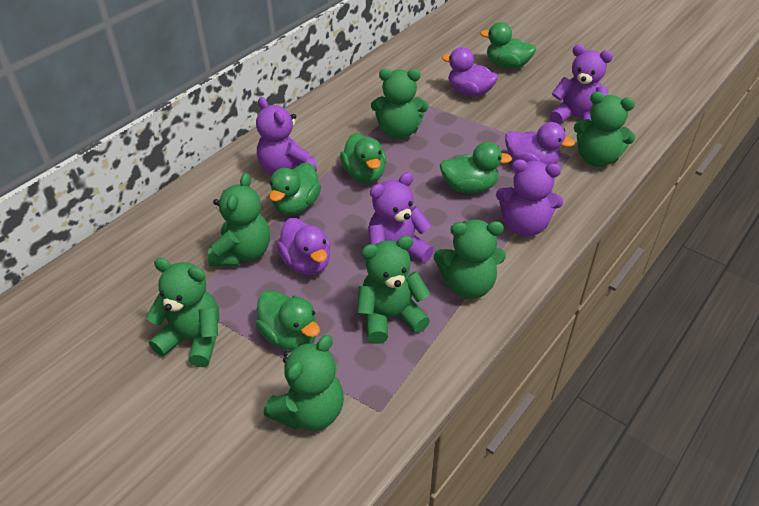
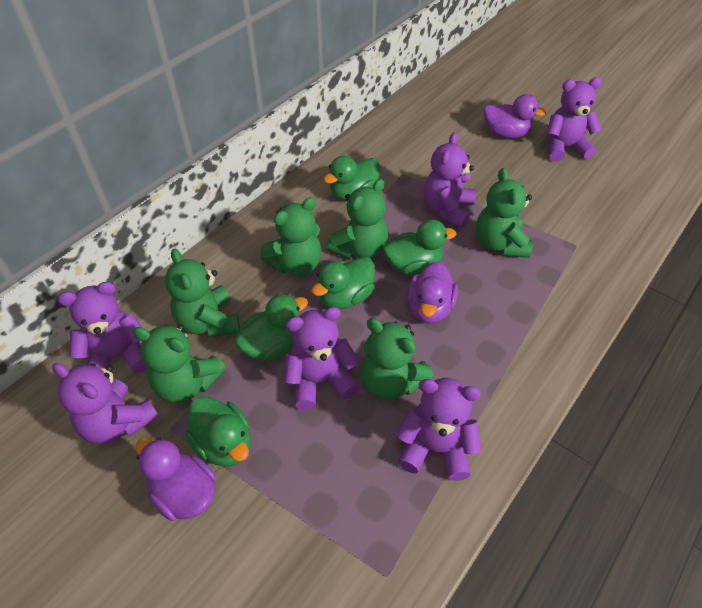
green teddy bear: 7 -> 6
purple teddy bear: 4 -> 6

